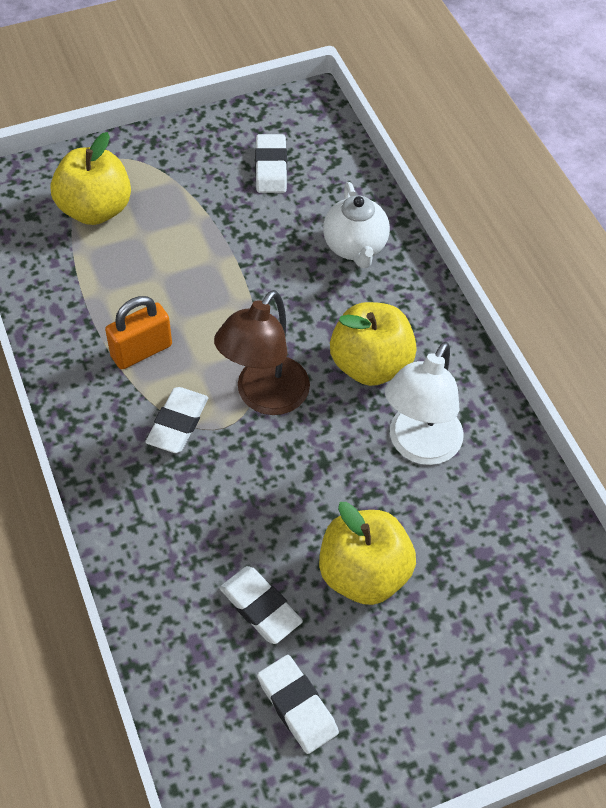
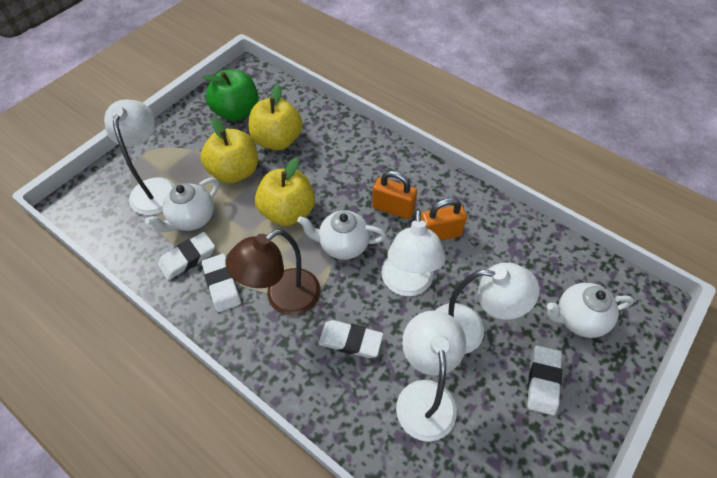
green apple: 0 -> 1
orange padlock: 1 -> 2
white lamp: 1 -> 4
white teapot: 1 -> 3

